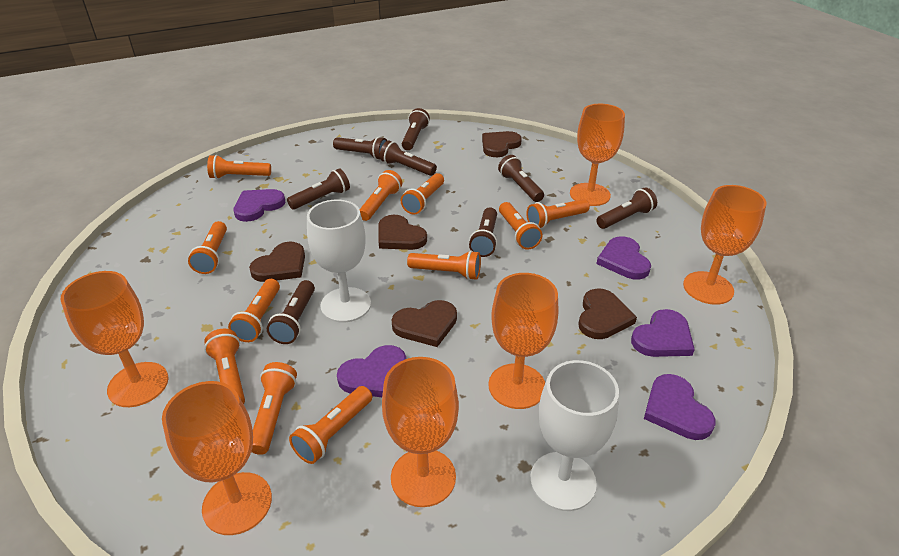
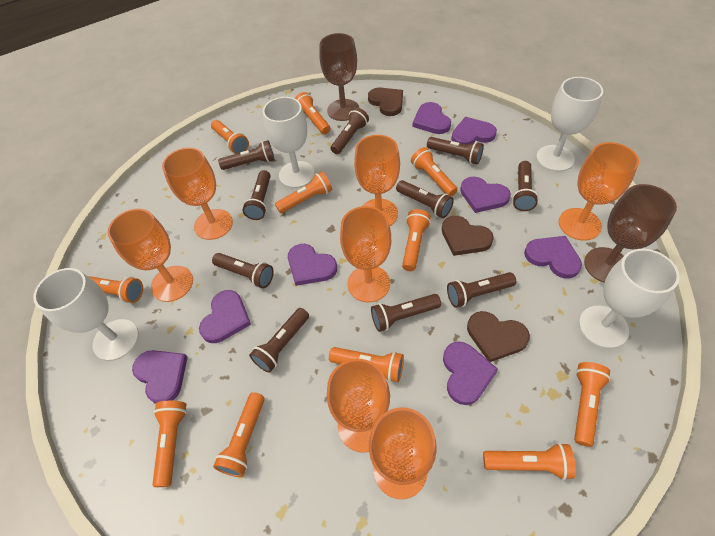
brown flashlight: 8 -> 10
brown goblet: 0 -> 2
brown heart: 5 -> 3
orange goblet: 6 -> 7
purple heart: 5 -> 8
white goblet: 2 -> 4

